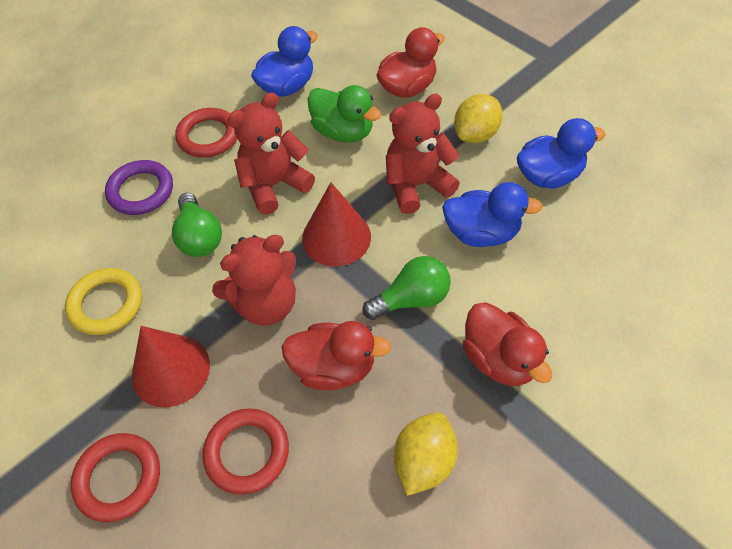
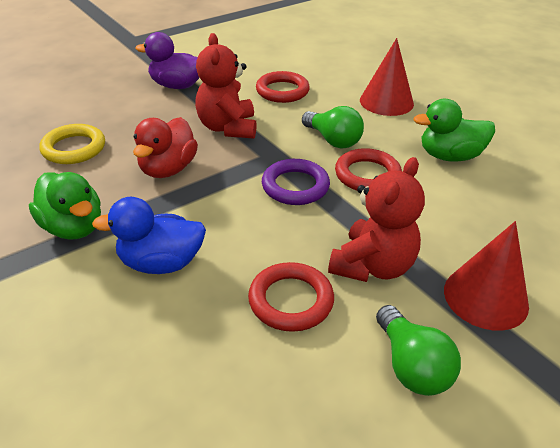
blue duck: 3 -> 1
green duck: 1 -> 2
purple duck: 0 -> 1
red duck: 3 -> 1
red teddy bear: 3 -> 2
yellow lemon: 2 -> 0

